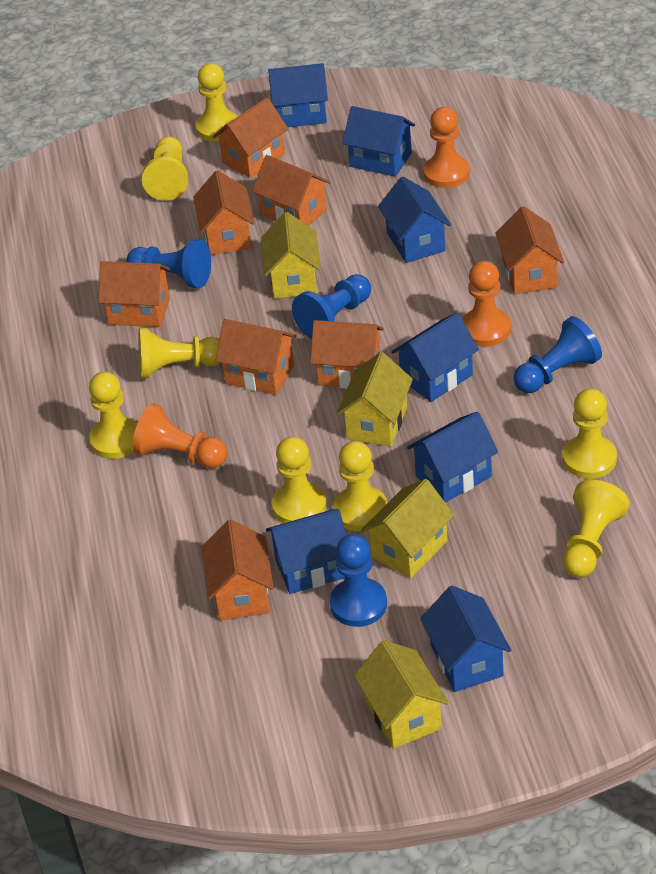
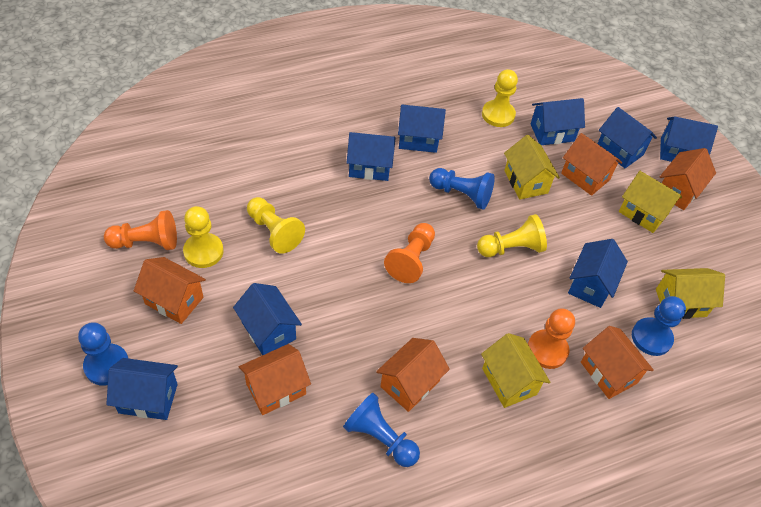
blue house: 7 -> 8
orange house: 8 -> 6
yellow pawn: 8 -> 4

